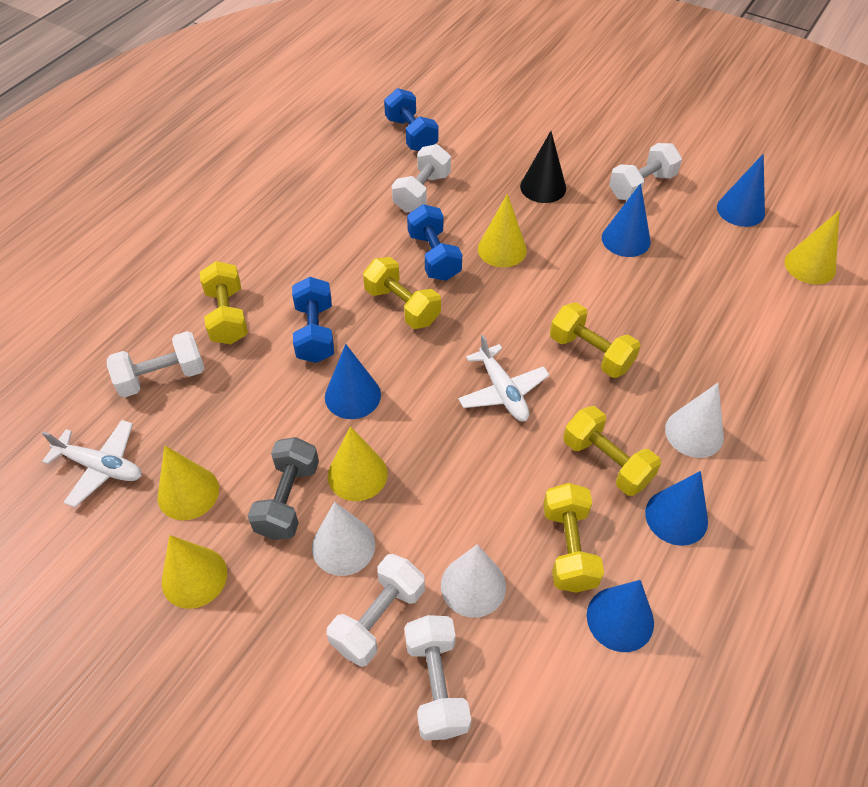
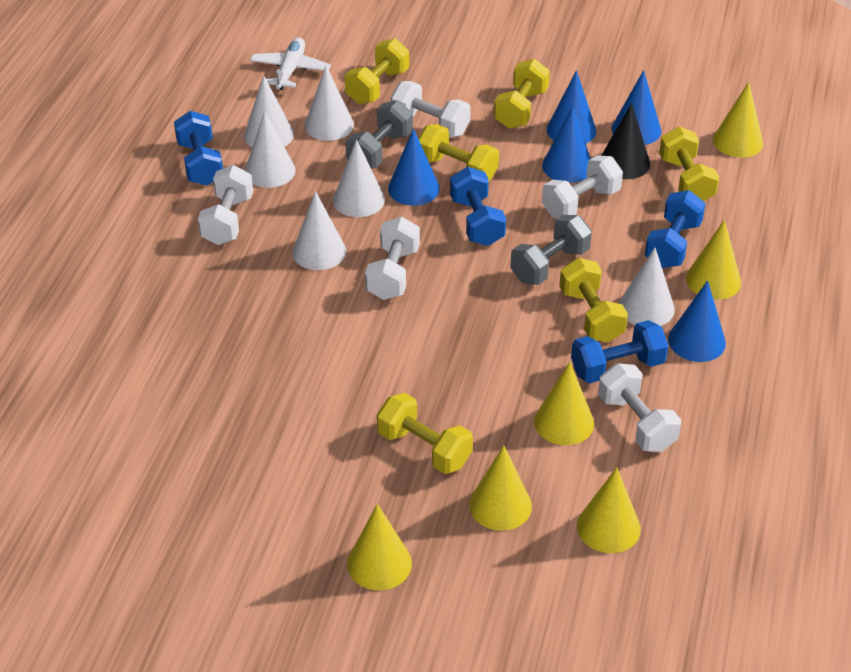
blue dumbbell: 3 -> 4
grey dumbbell: 1 -> 2
white cone: 3 -> 6
white plane: 2 -> 1
yellow cone: 5 -> 6
yellow dumbbell: 5 -> 6

